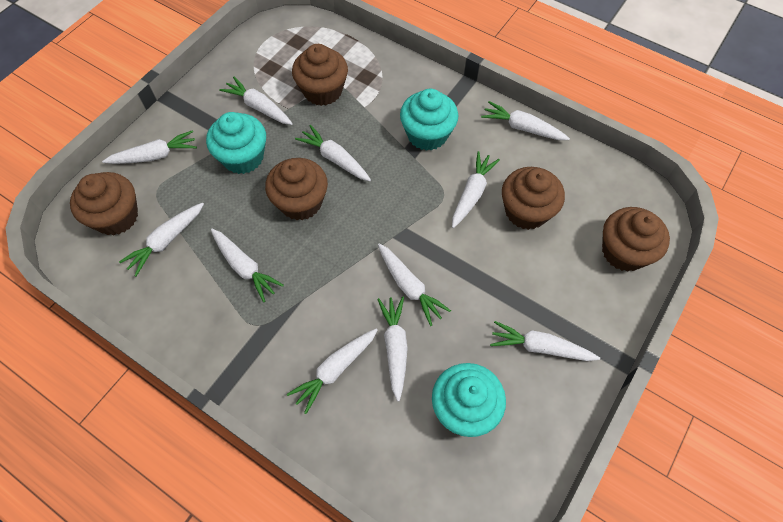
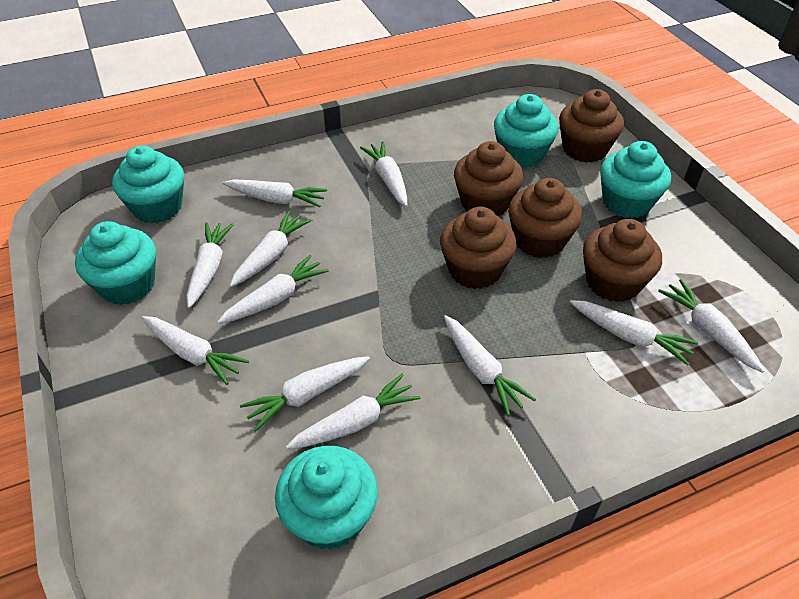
turquoise cupcake: 3 -> 5

